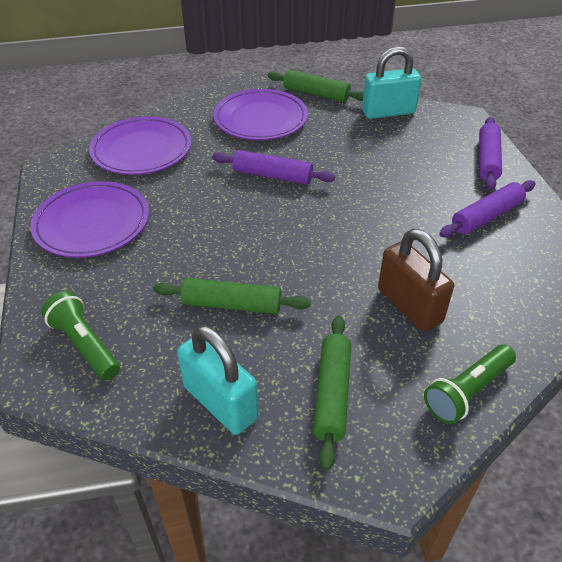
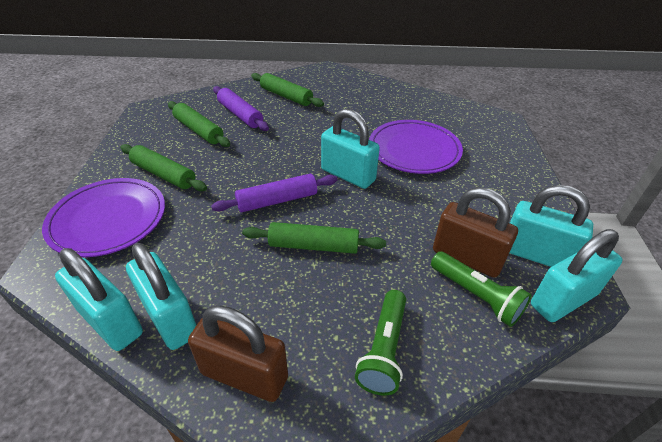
brown padlock: 1 -> 2
green rolling pin: 3 -> 4
purple plate: 3 -> 2
purple rolling pin: 3 -> 2
turquoise padlock: 2 -> 5

